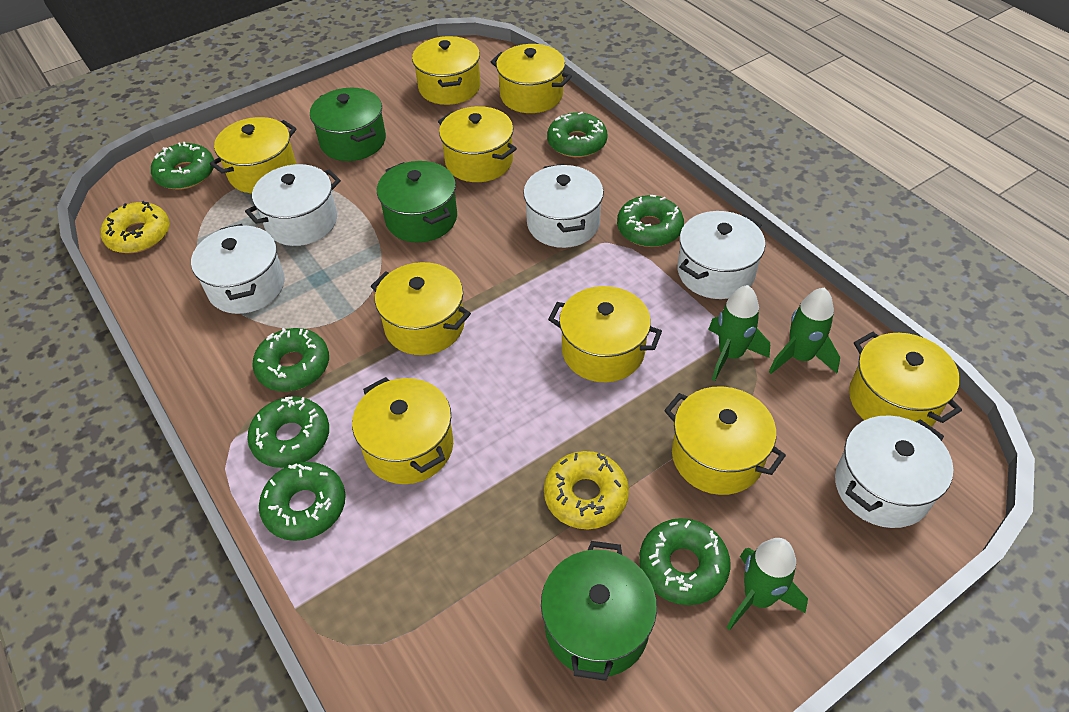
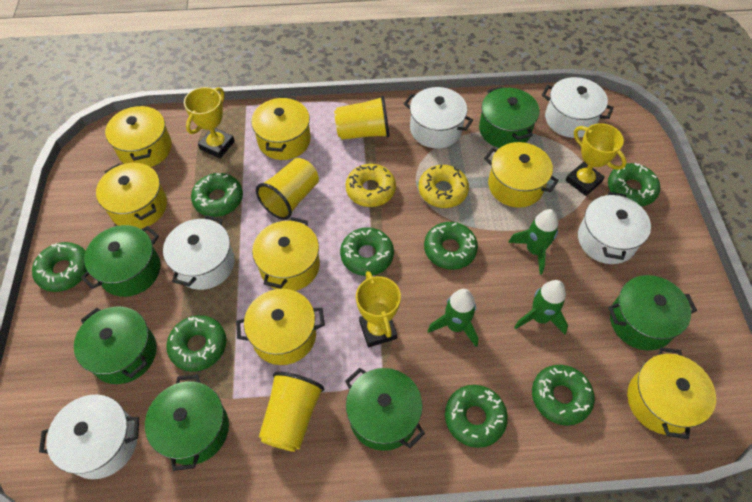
green donut: 7 -> 8
green pot: 3 -> 6
yellow cup: 0 -> 3
yellow pot: 9 -> 7
yellow trophy: 0 -> 3

